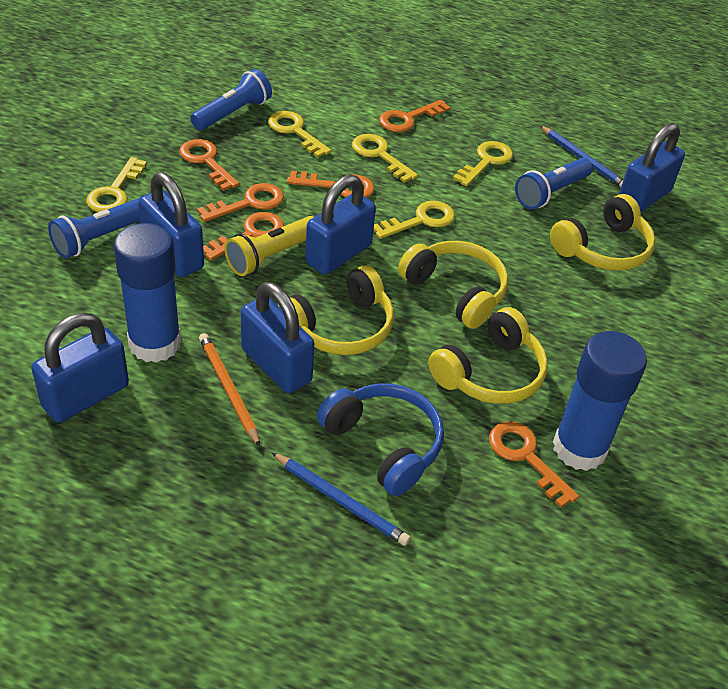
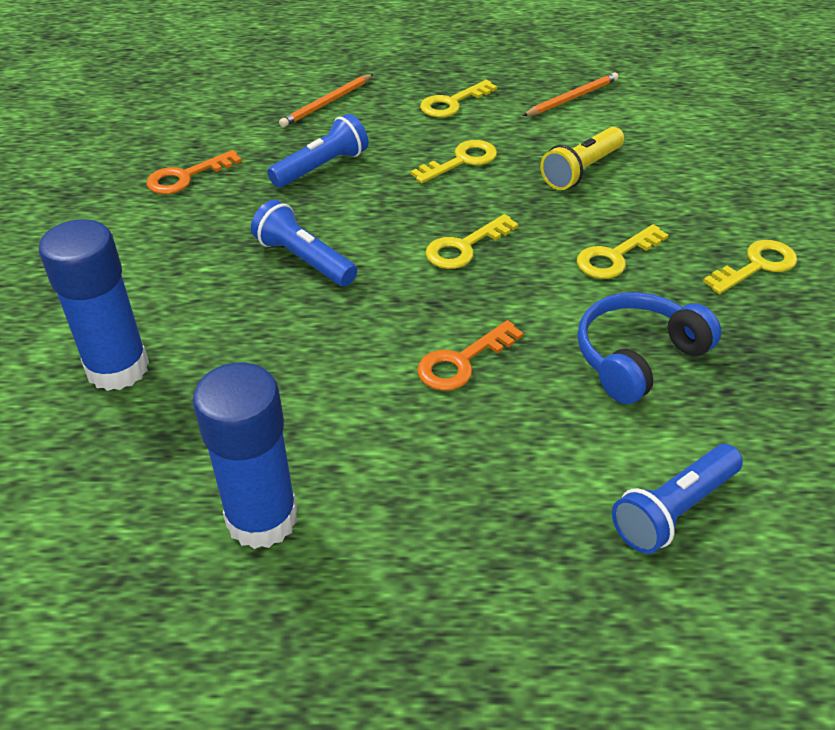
blue padlock: 5 -> 0
blue pencil: 2 -> 0
orange key: 6 -> 2
orange pencil: 1 -> 2
yellow headphones: 4 -> 0

